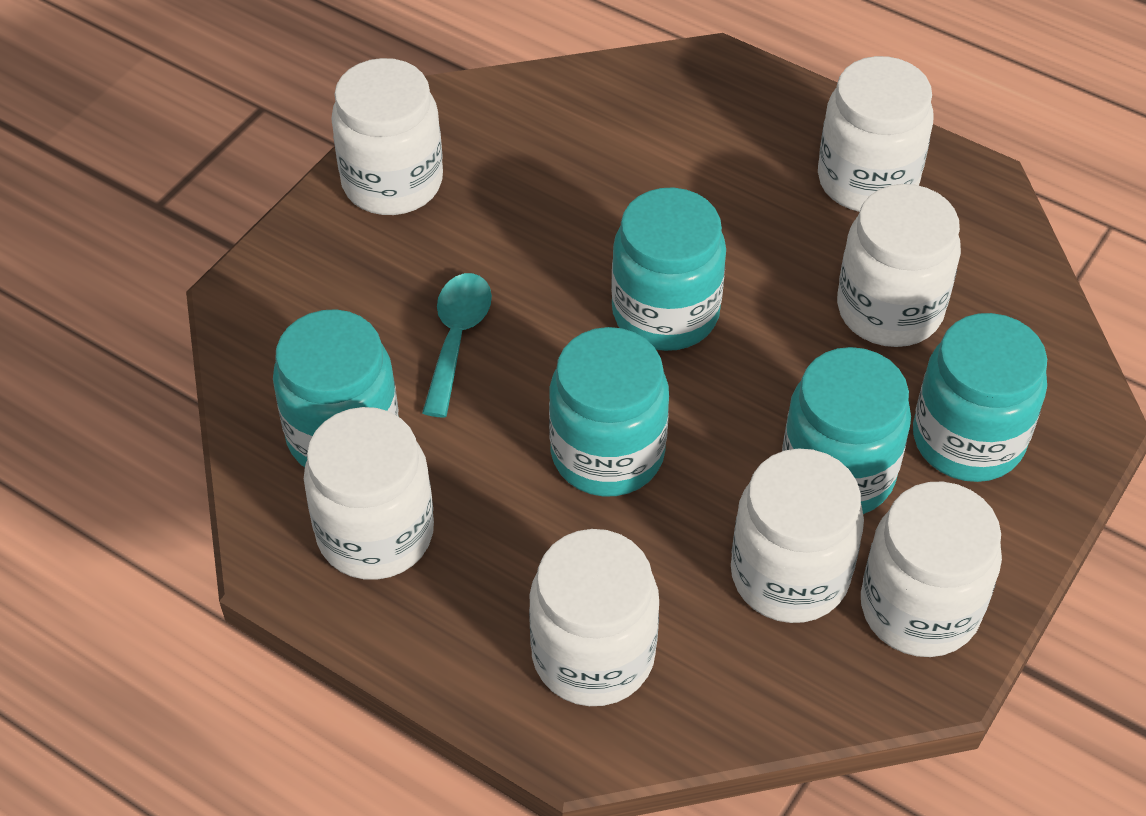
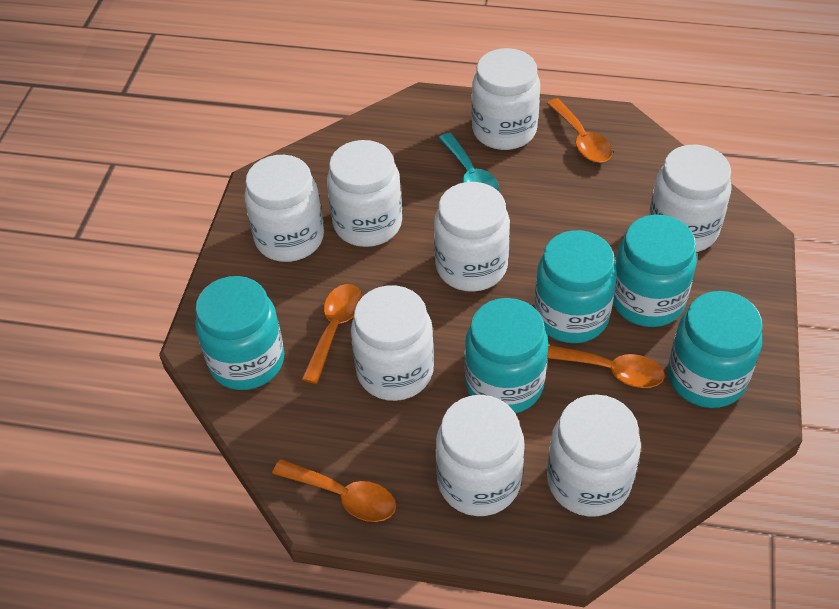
orange spoon: 0 -> 4
white jar: 7 -> 8

